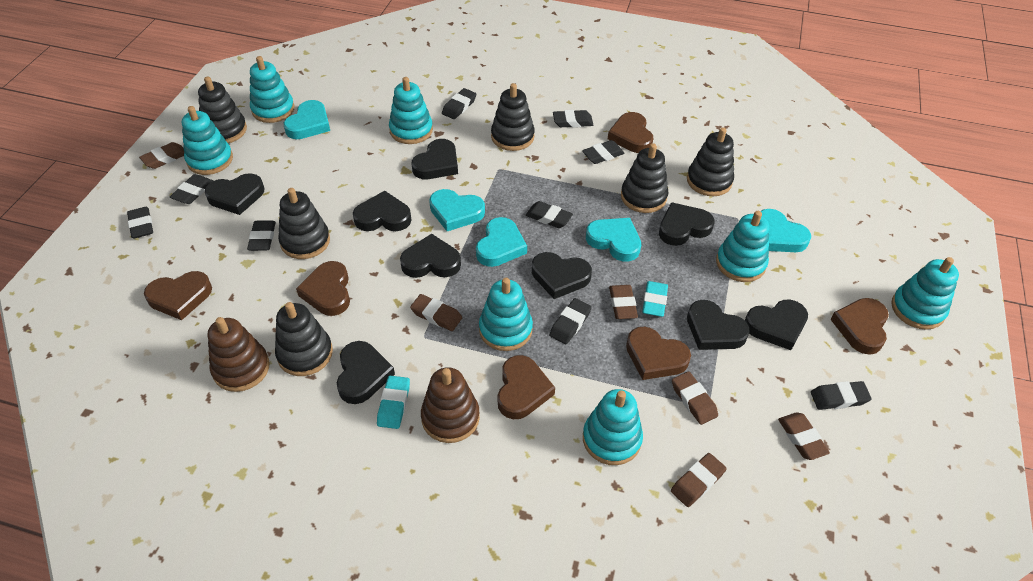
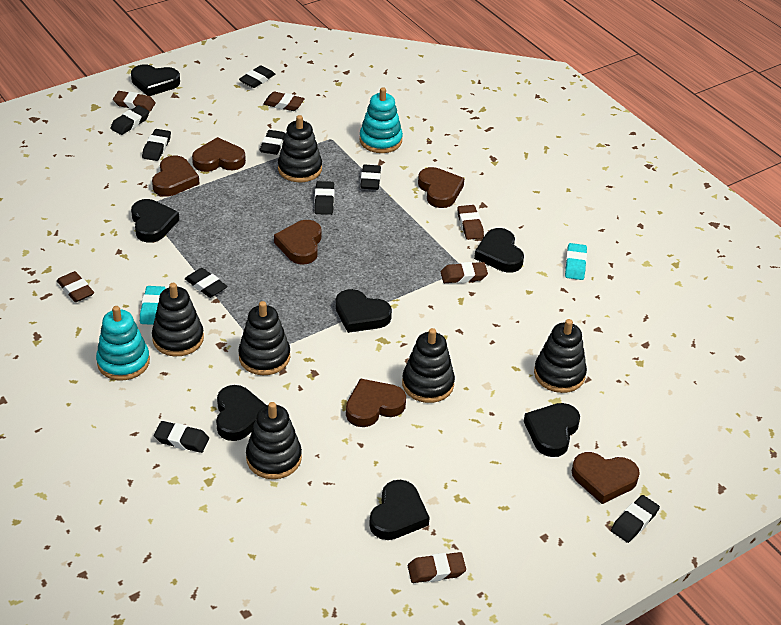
black heart: 9 -> 7
brown stacking toy: 2 -> 0
turquoise heart: 5 -> 0
turquoise stacking toy: 7 -> 2

